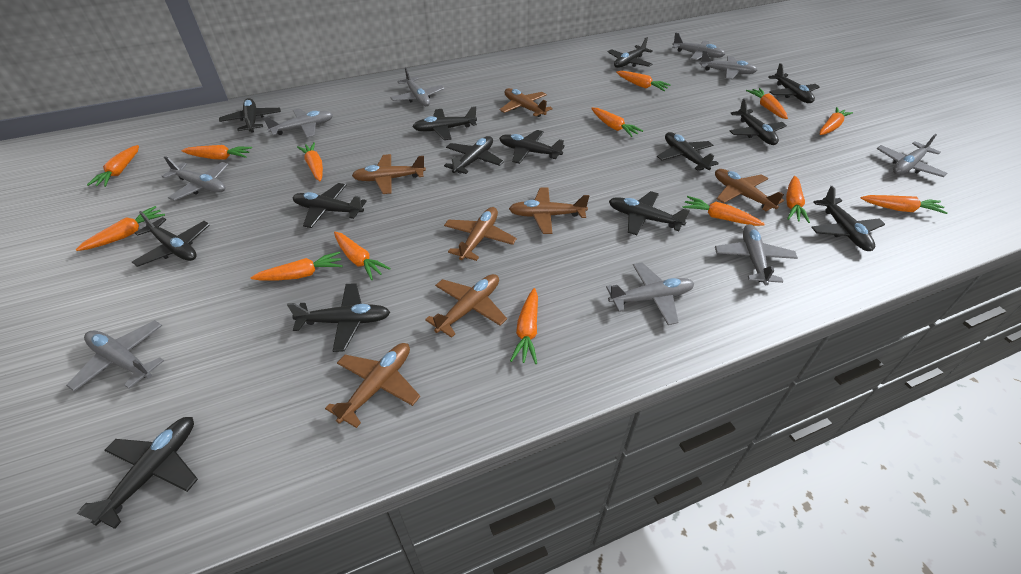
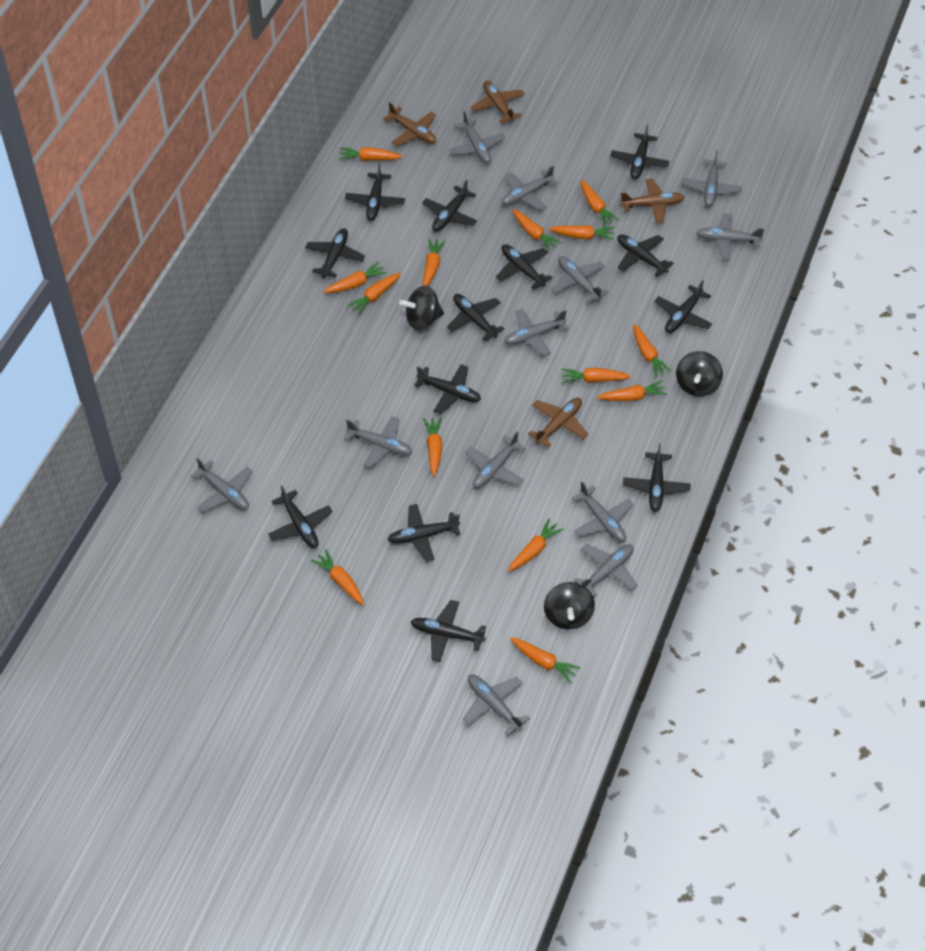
black plane: 14 -> 13
black spinning top: 0 -> 3
brown plane: 7 -> 4
grey plane: 9 -> 12

